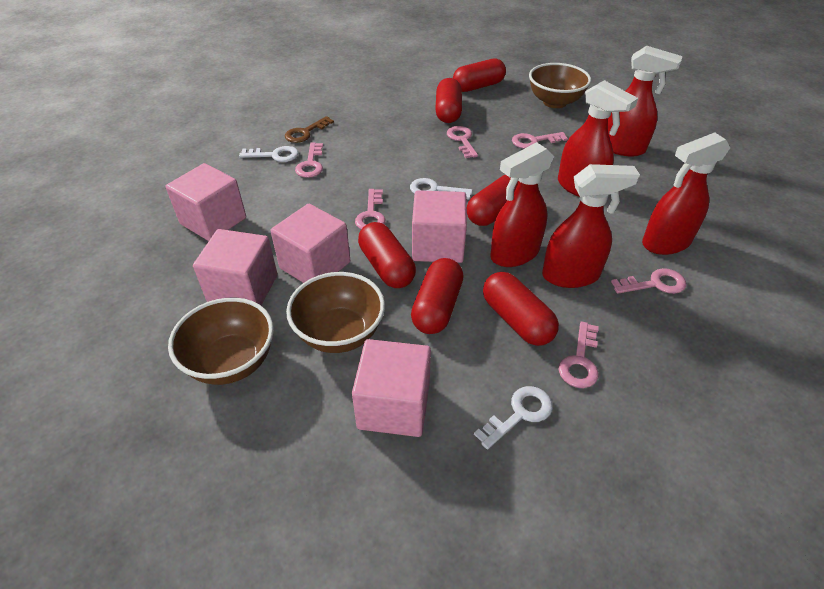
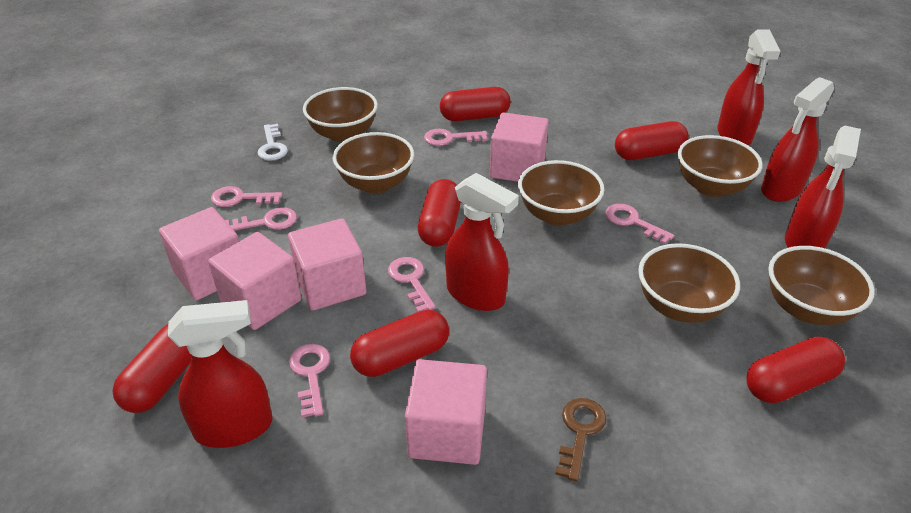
brown bowl: 3 -> 6
white key: 3 -> 1

